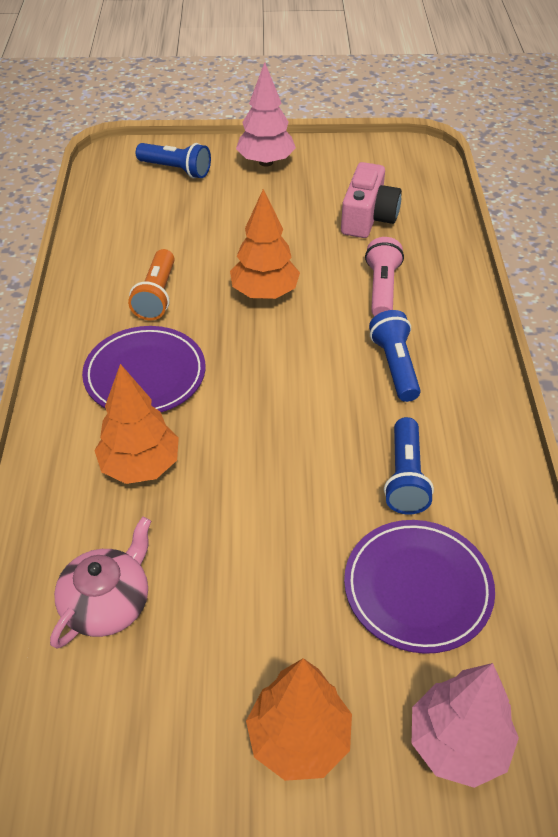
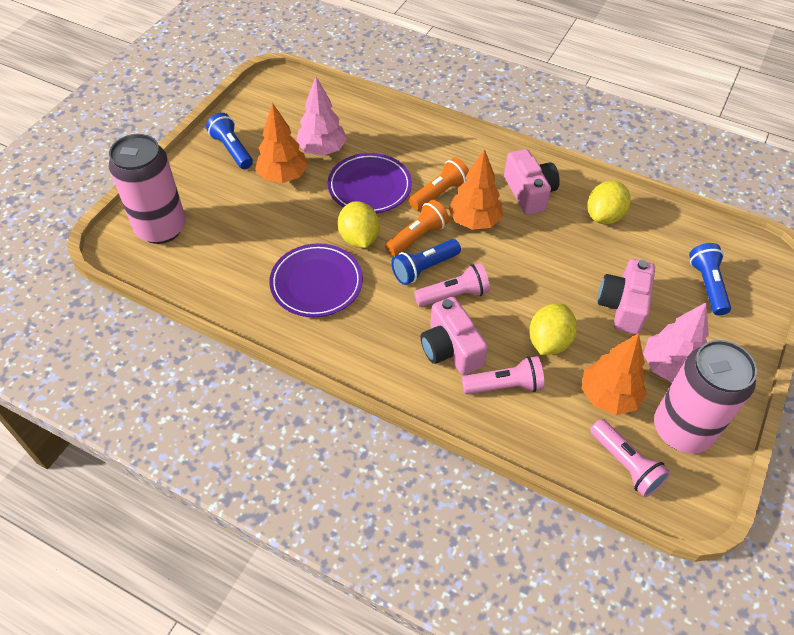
orange flashlight: 1 -> 2
pink camera: 1 -> 3
pink can: 0 -> 2
pink flashlight: 1 -> 3
pink teapot: 1 -> 0
yellow lemon: 0 -> 3

